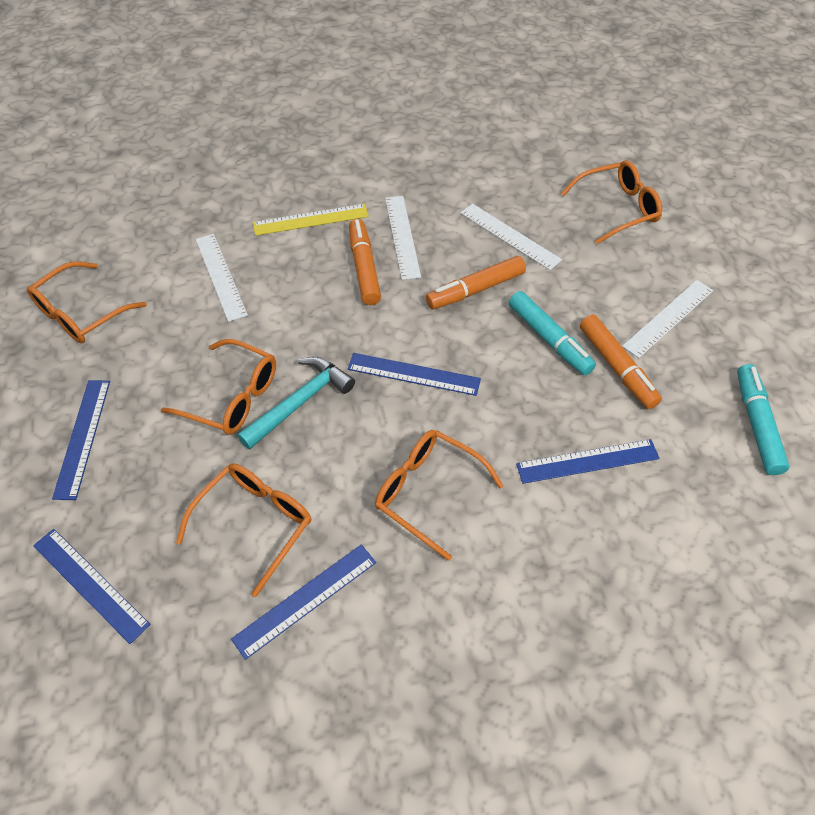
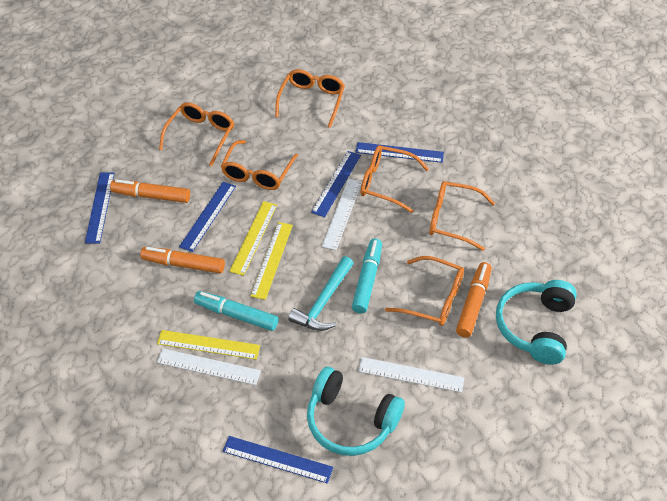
orange glasses: 5 -> 6
turquoise headphones: 0 -> 2
white ruler: 4 -> 3
yellow ruler: 1 -> 3

